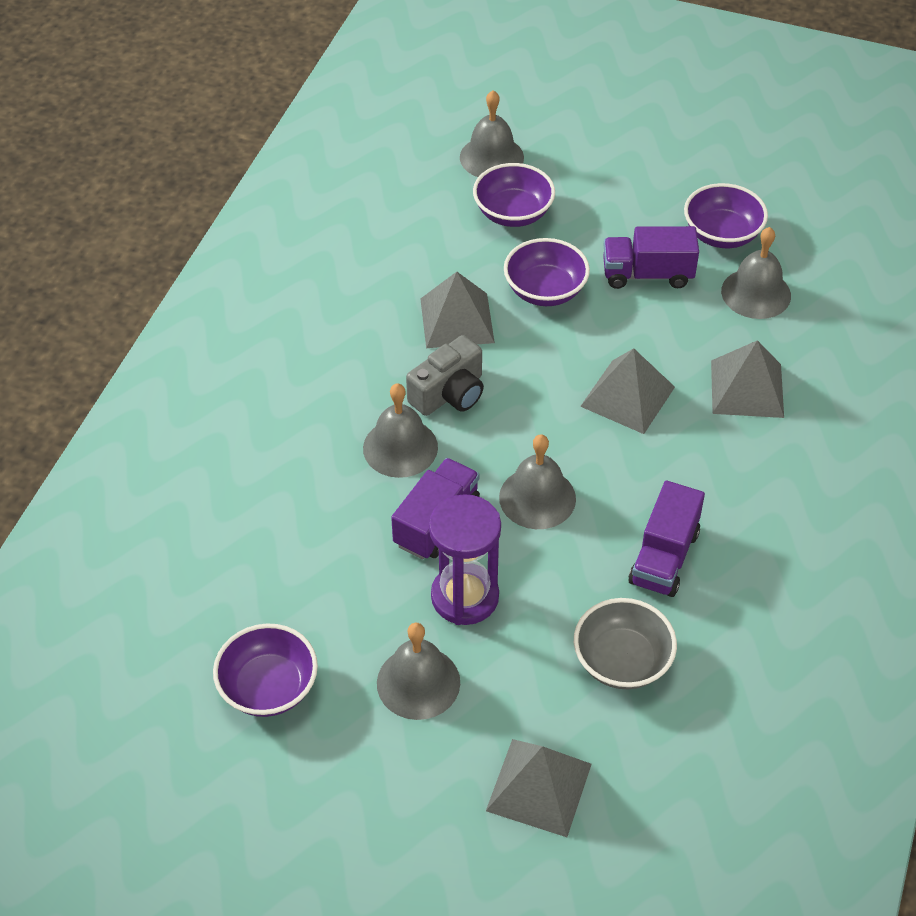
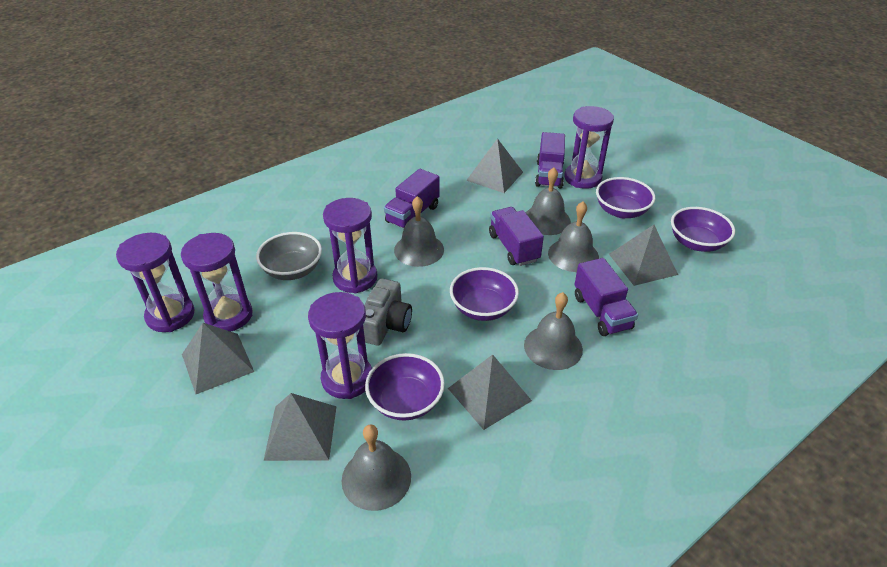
grey pyramid: 4 -> 5
purple hourglass: 1 -> 5
purple truck: 3 -> 4

